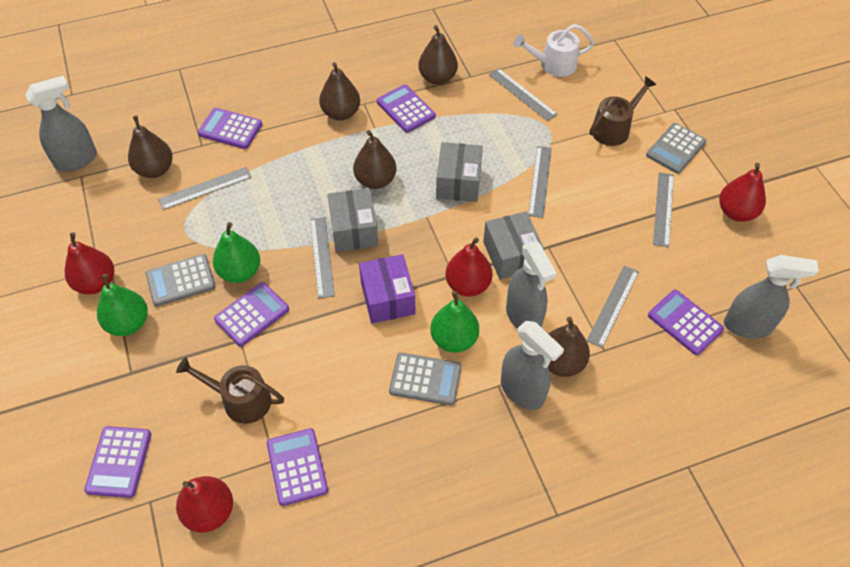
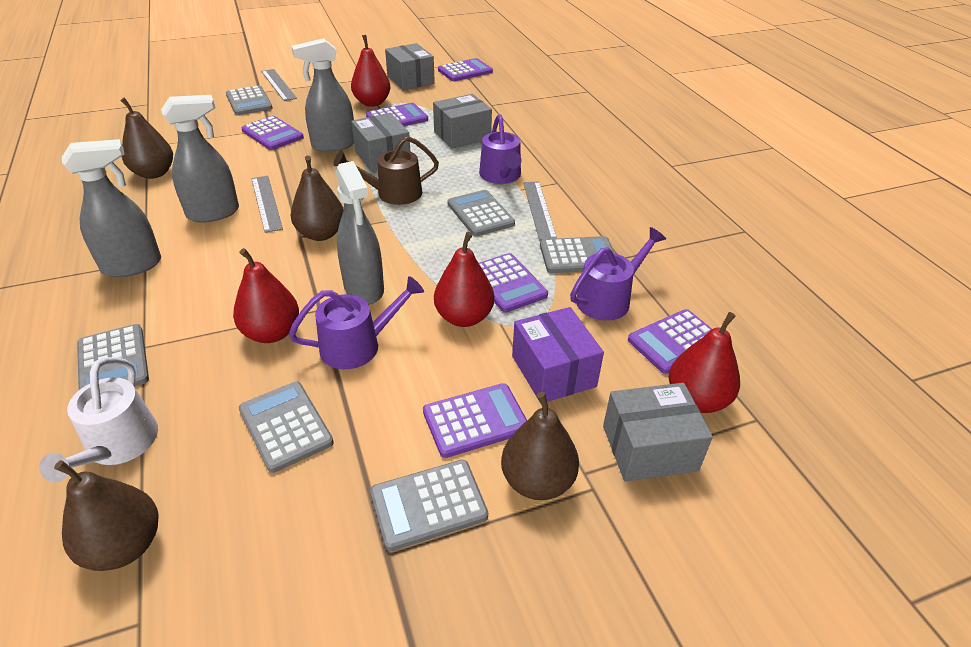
brown pear: 5 -> 4
brown watering can: 2 -> 1
green pear: 3 -> 0
grey box: 3 -> 4
grey calculator: 3 -> 6
grey ruler: 6 -> 3
purple watering can: 0 -> 3

